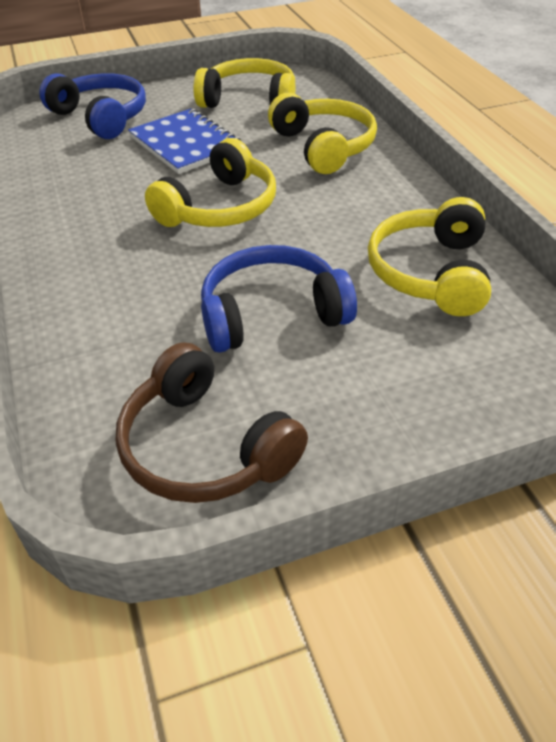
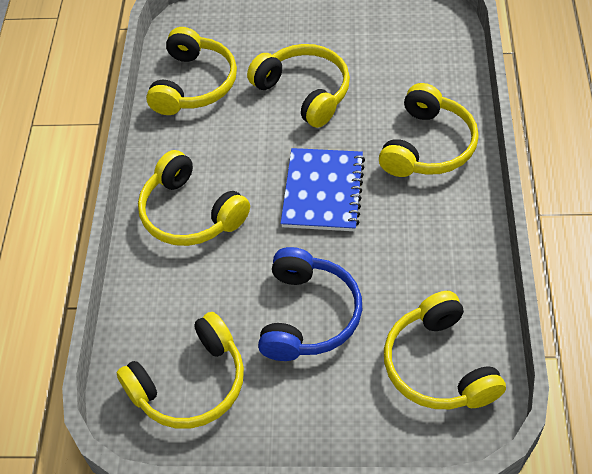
blue headphones: 2 -> 1
brown headphones: 1 -> 0
yellow headphones: 4 -> 6

